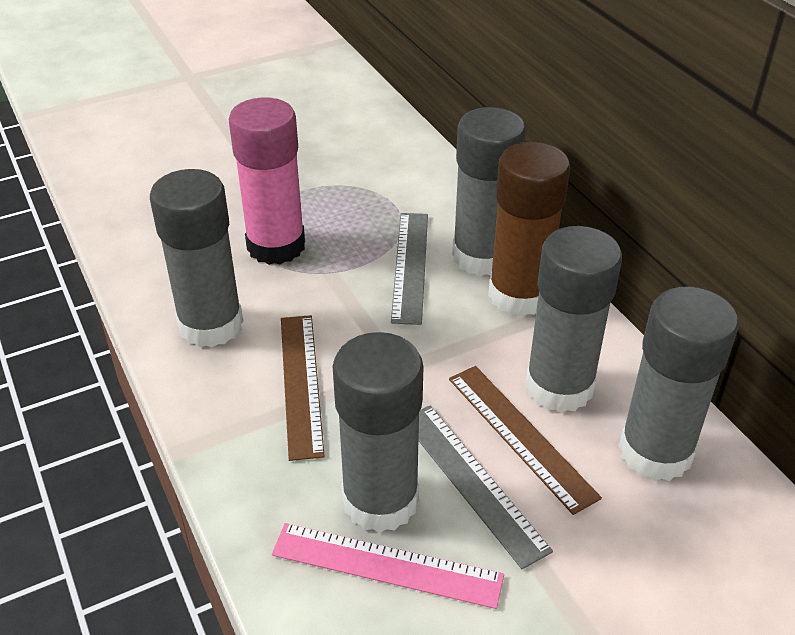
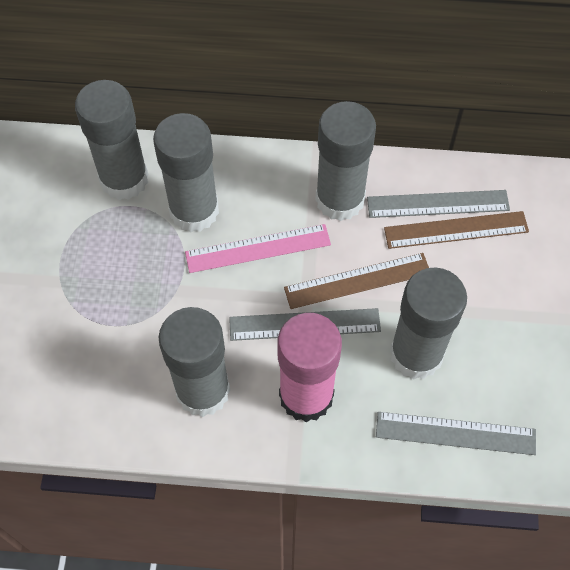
brown glue stick: 1 -> 0
grey ruler: 2 -> 3

